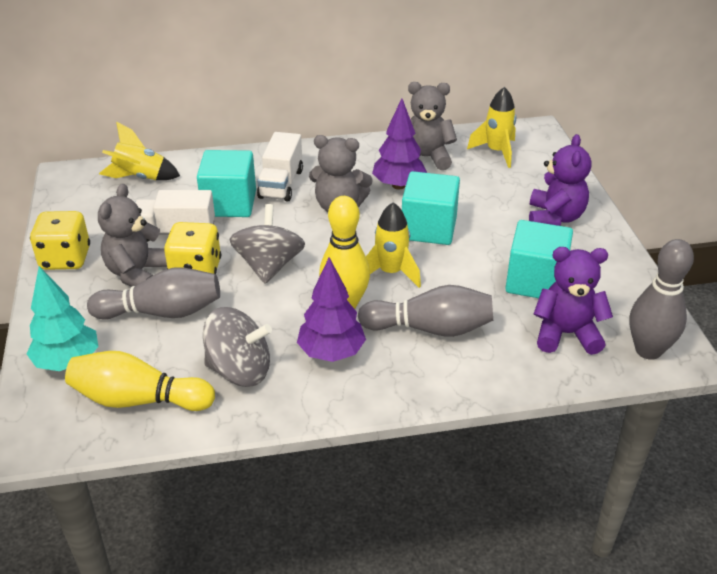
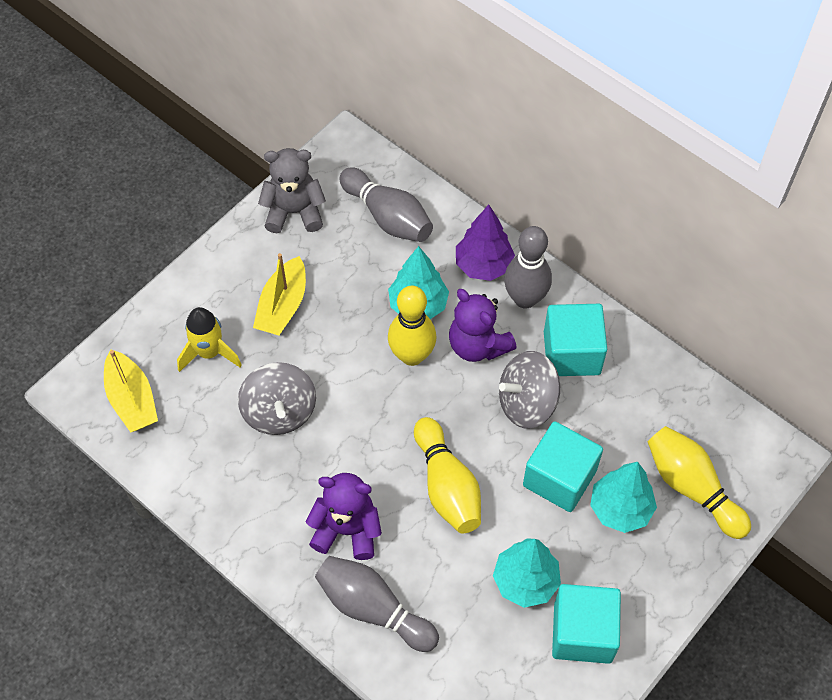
grey teddy bear: 3 -> 1
purple tree: 2 -> 1
turquoise tree: 1 -> 3
white truck: 2 -> 0
yellow boat: 0 -> 2
yellow bowling pin: 2 -> 3
yellow dice: 2 -> 0
yellow rocket: 3 -> 1

